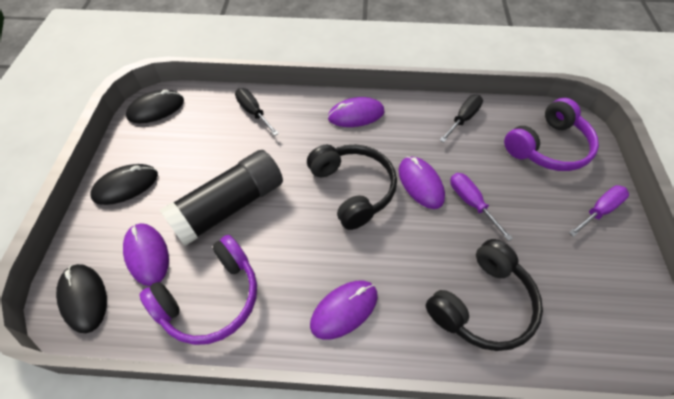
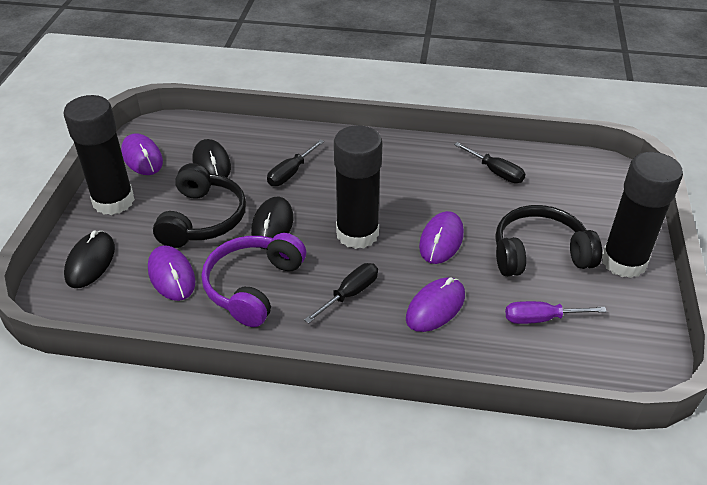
black glue stick: 1 -> 3
black screwdriver: 2 -> 3
purple headphones: 2 -> 1
purple screwdriver: 2 -> 1

